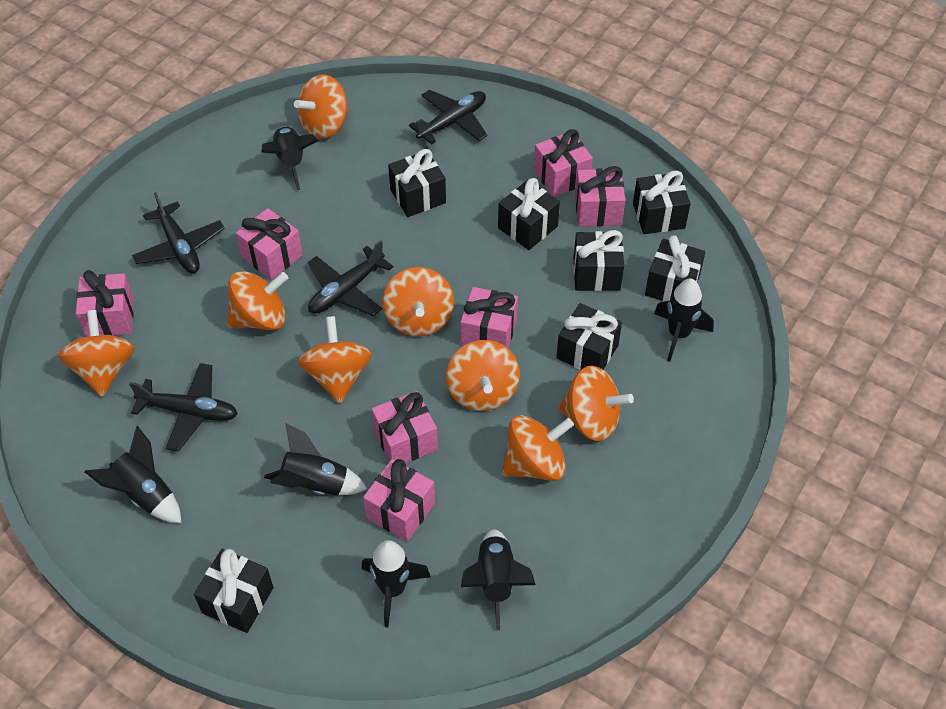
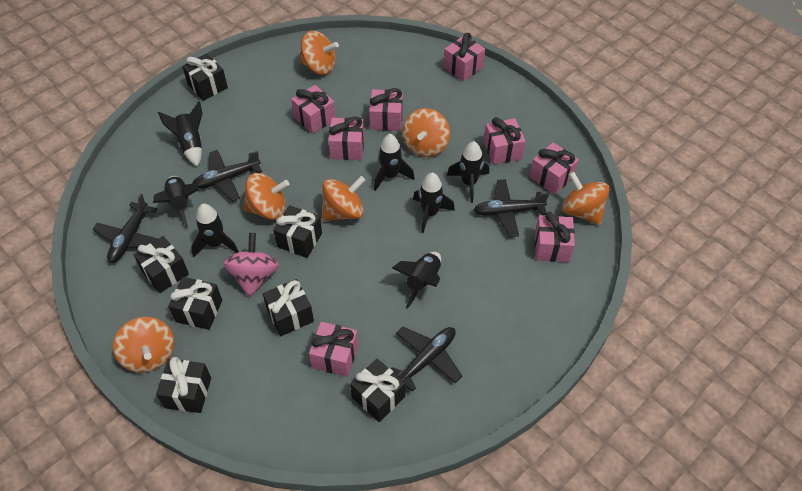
black rocket: 6 -> 7
orange spinning top: 8 -> 6
pink gift: 7 -> 8
pink spinning top: 0 -> 1

